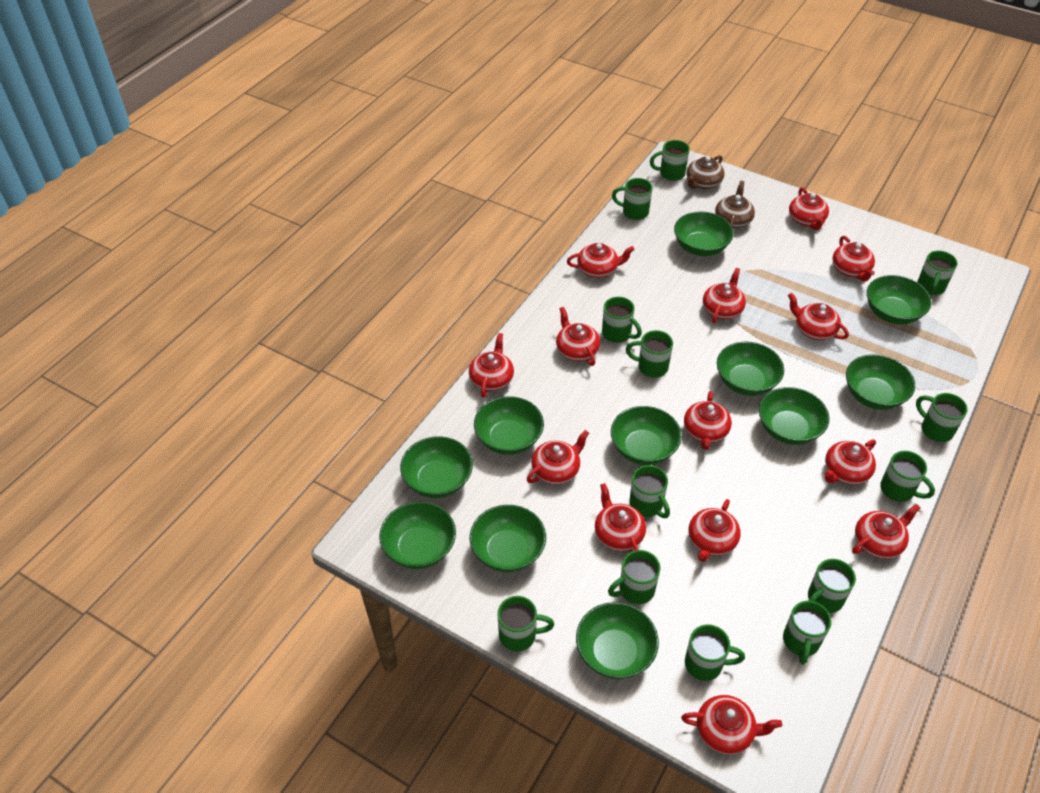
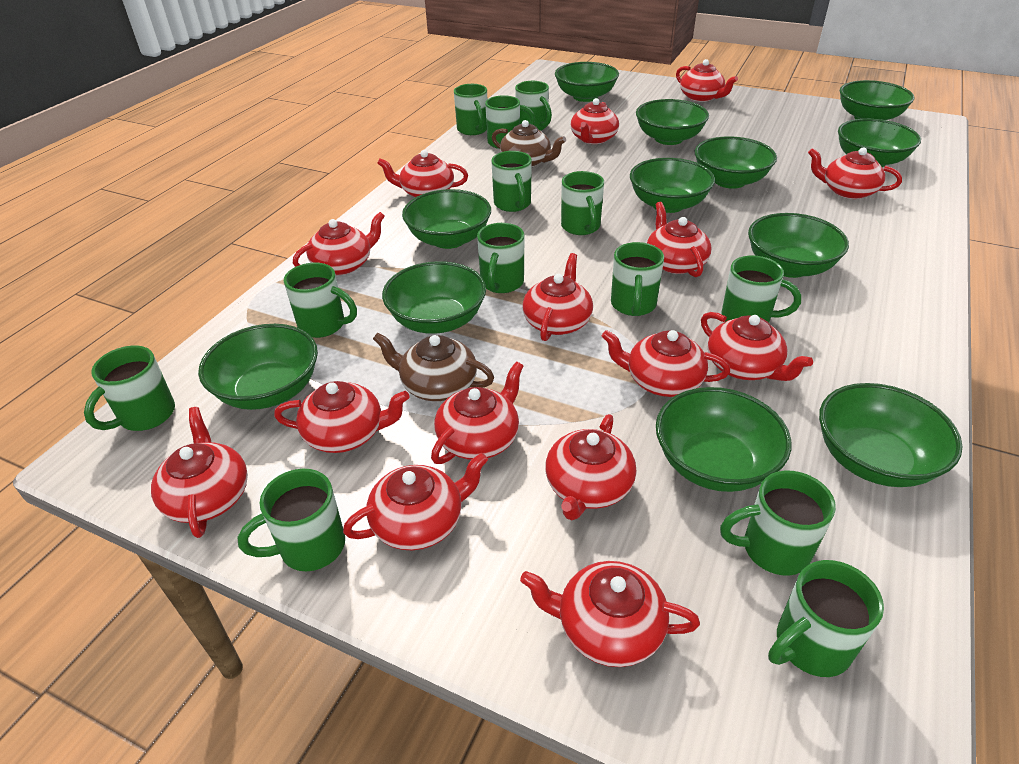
green bowl: 11 -> 12
red teapot: 14 -> 15

